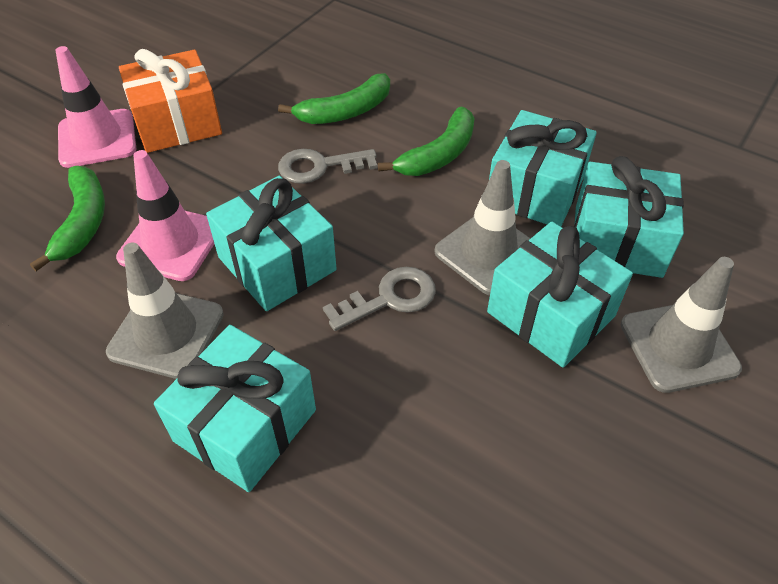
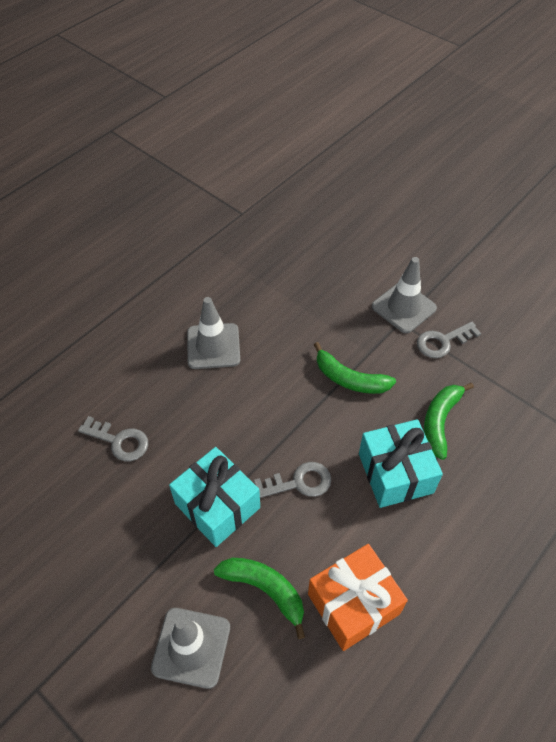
grey key: 2 -> 3
pink traffic cone: 2 -> 0
turquoise gift: 5 -> 2

